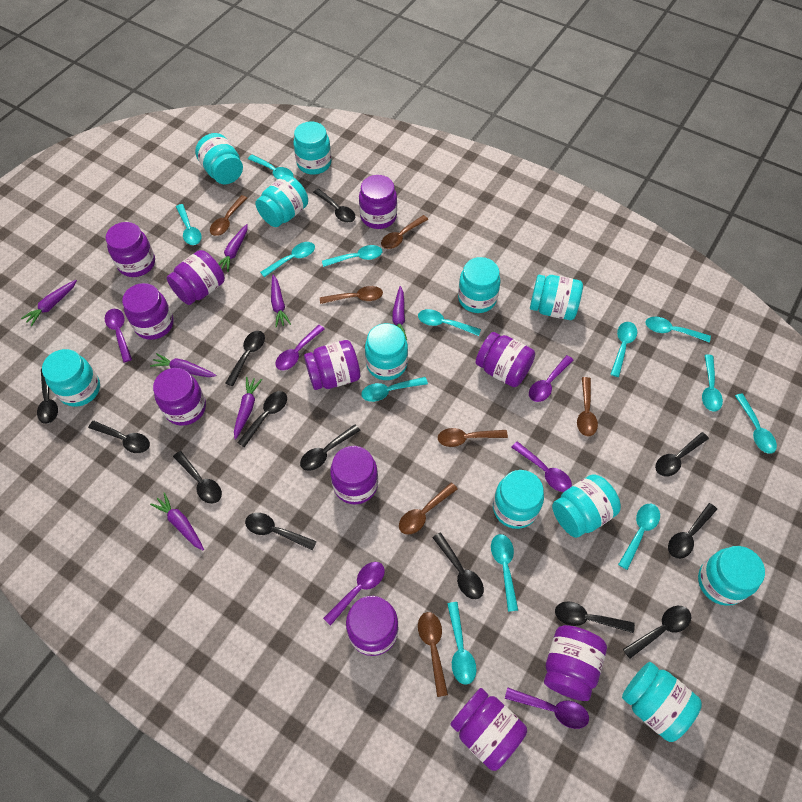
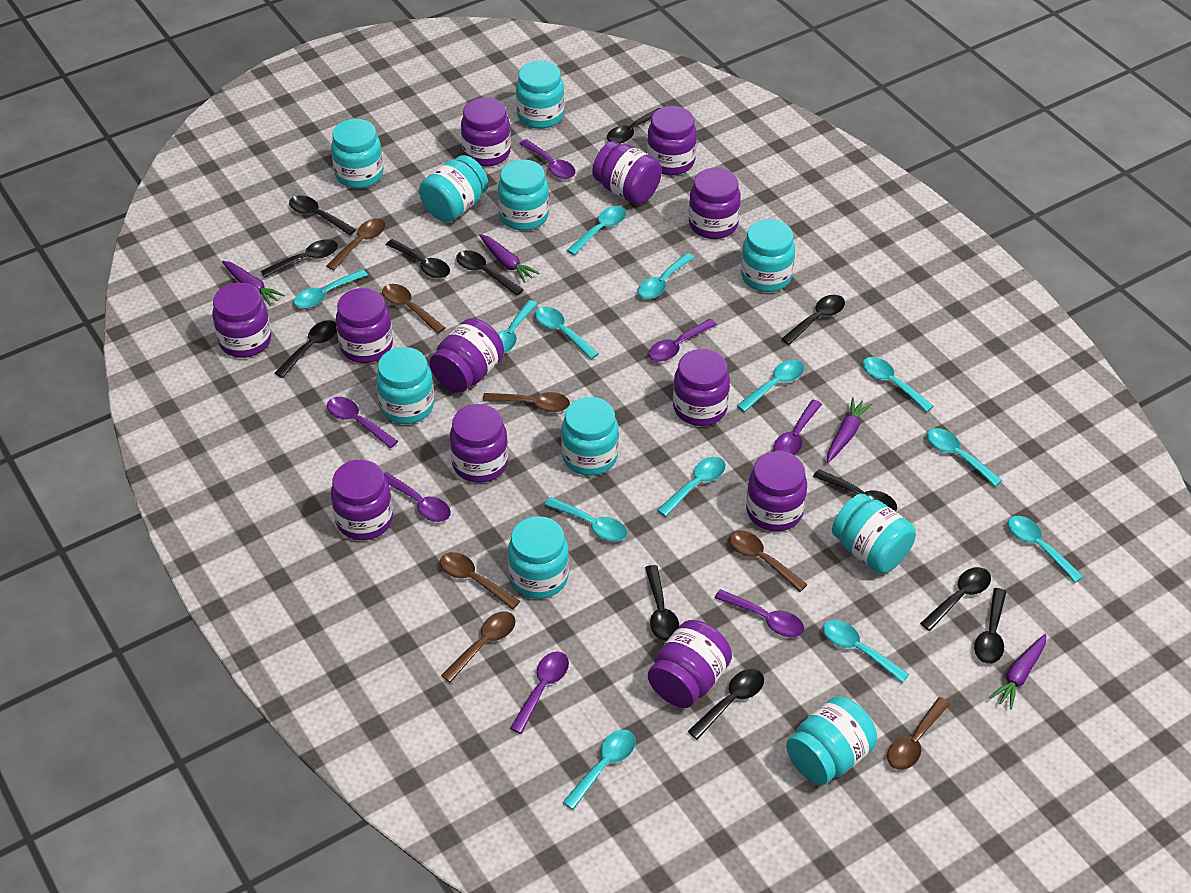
black spoon: 13 -> 12
purple carrot: 7 -> 4
purple jar: 11 -> 12
purple spoon: 6 -> 7
turquoise jar: 11 -> 10

